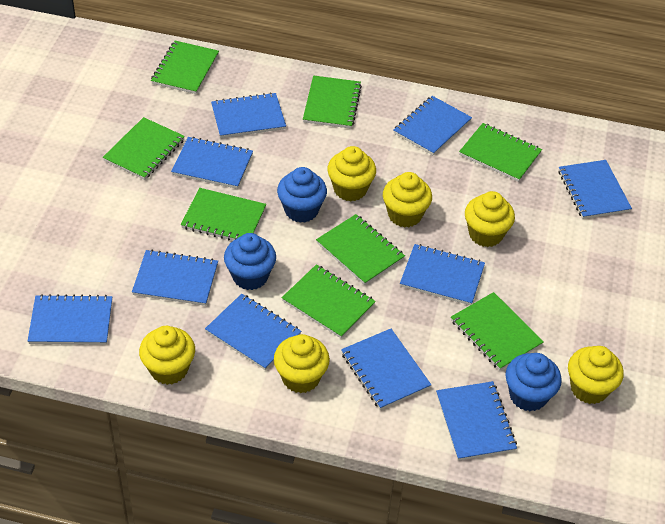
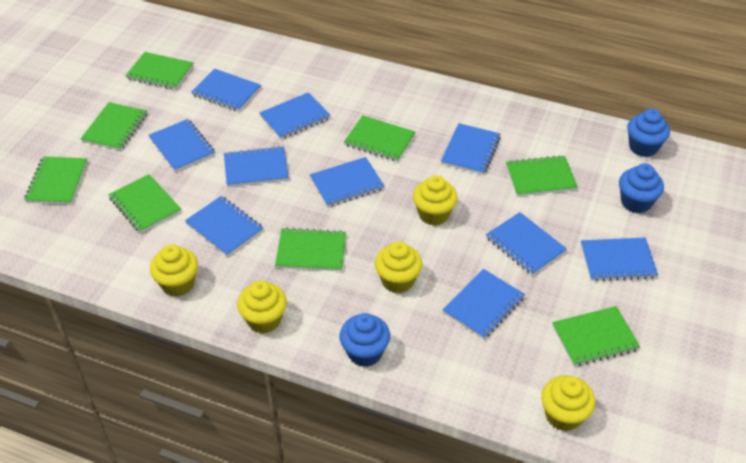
yellow cupcake: 6 -> 5

